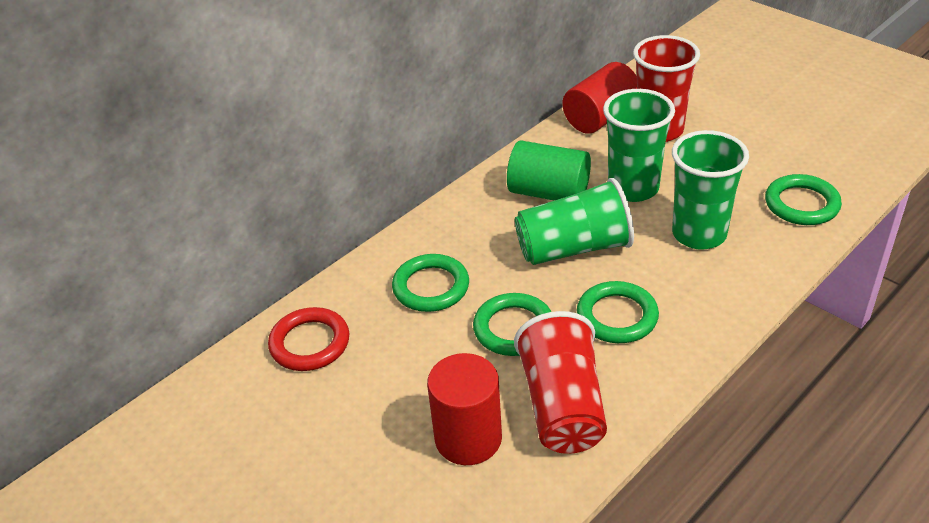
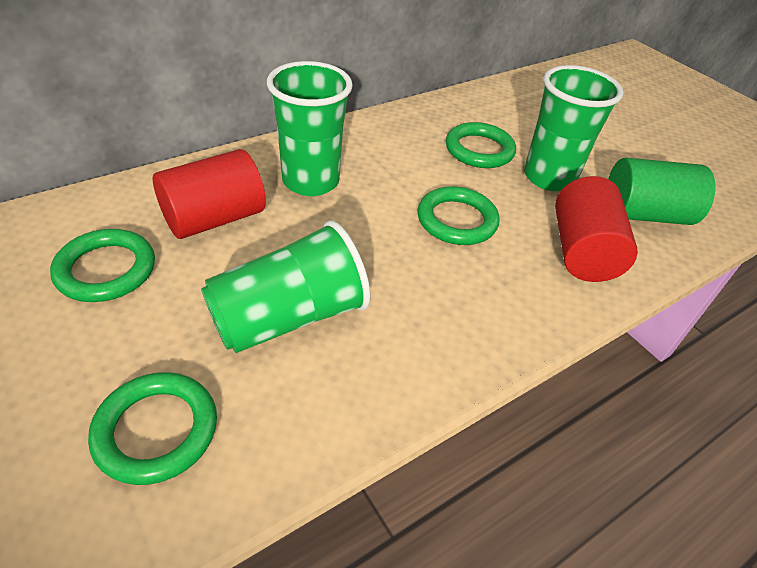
red cup: 2 -> 0
red ring: 1 -> 0

